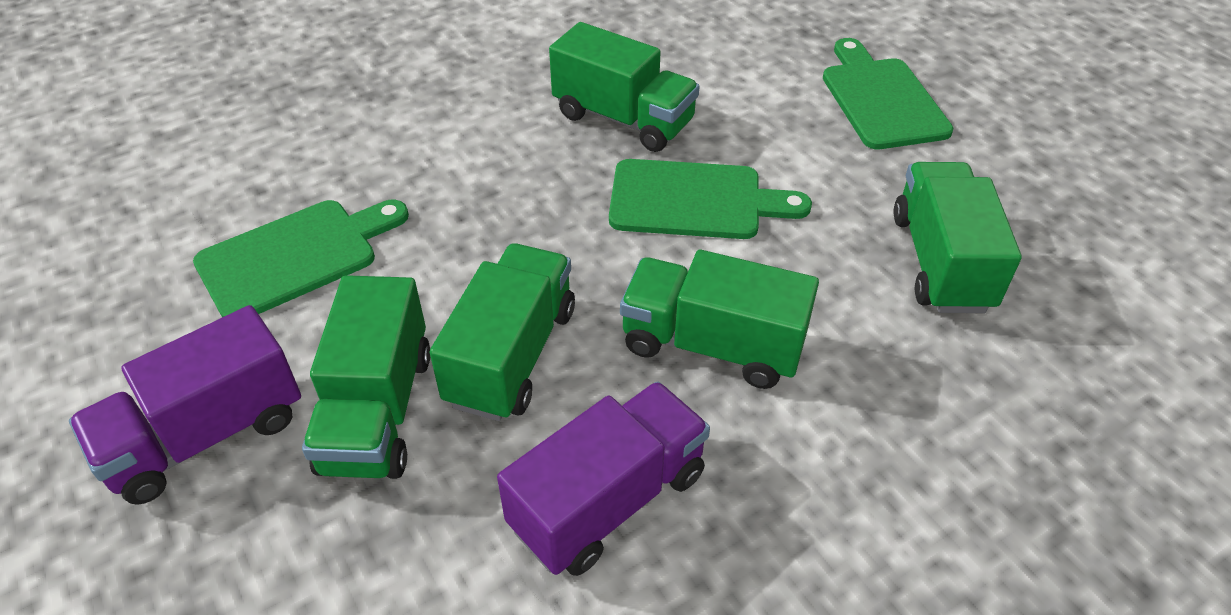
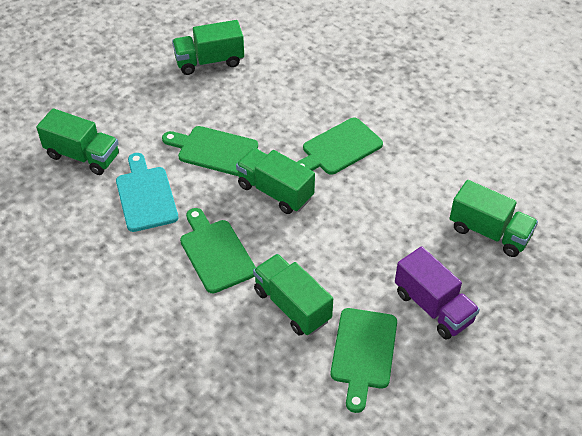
green cutting board: 3 -> 4
purple truck: 2 -> 1
turquoise cutting board: 0 -> 1

